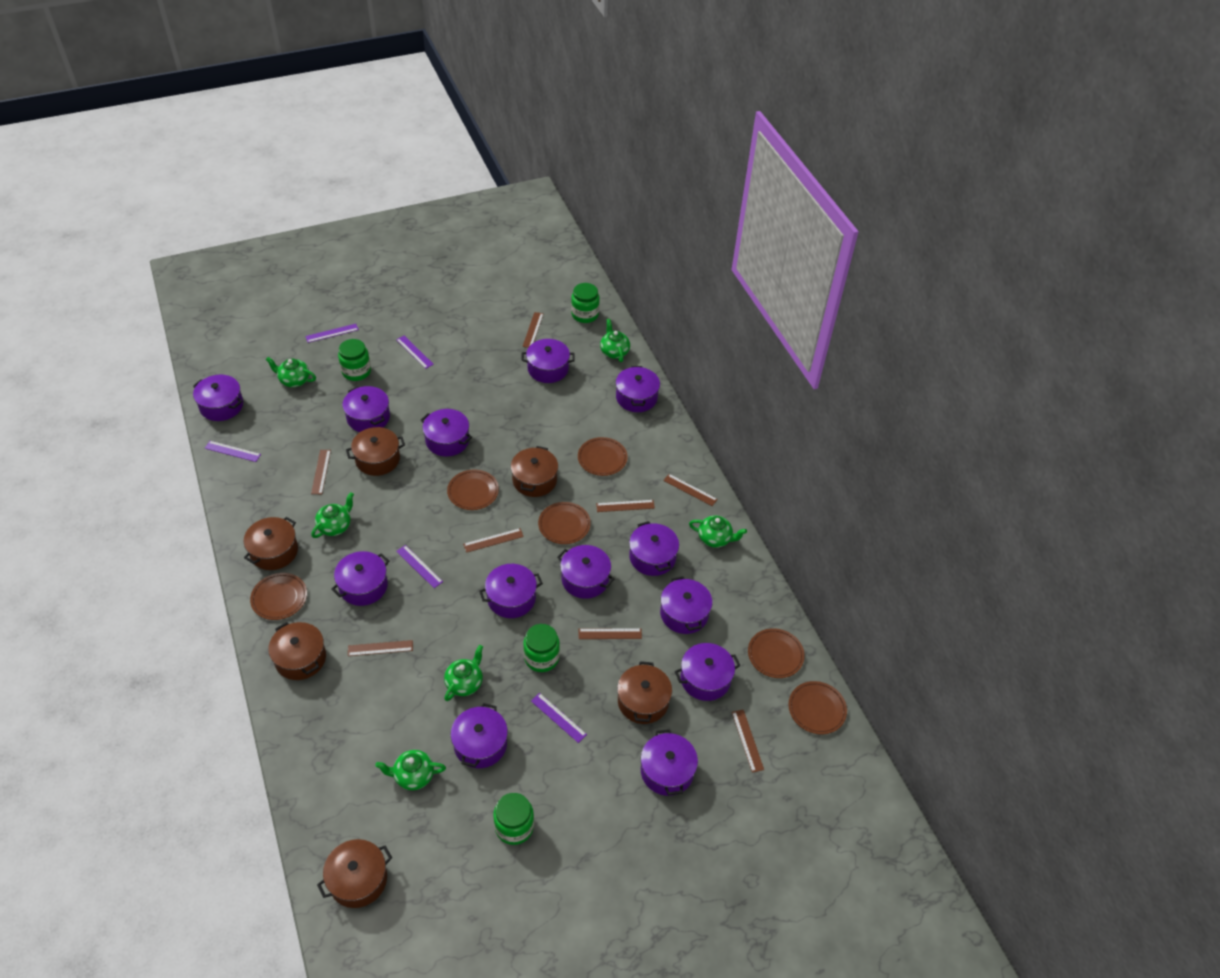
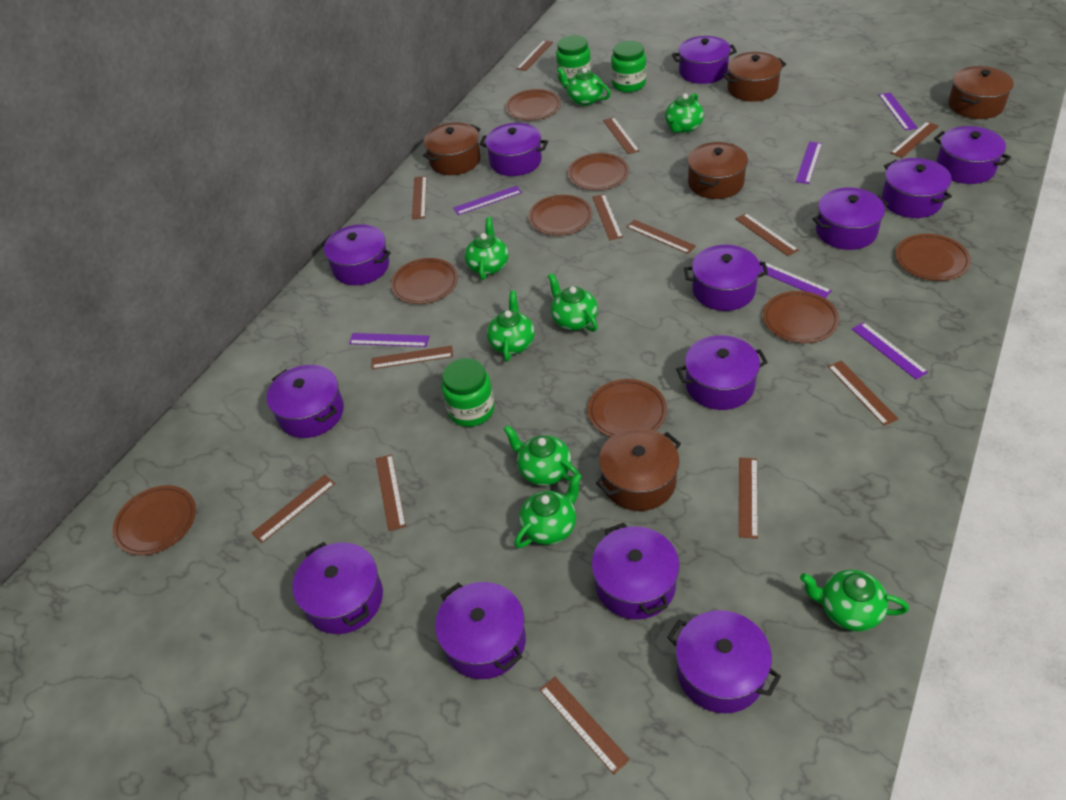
brown plate: 6 -> 8
brown pot: 6 -> 5
brown ruler: 8 -> 13
green jar: 4 -> 3
green teapot: 6 -> 8
purple ruler: 5 -> 6

